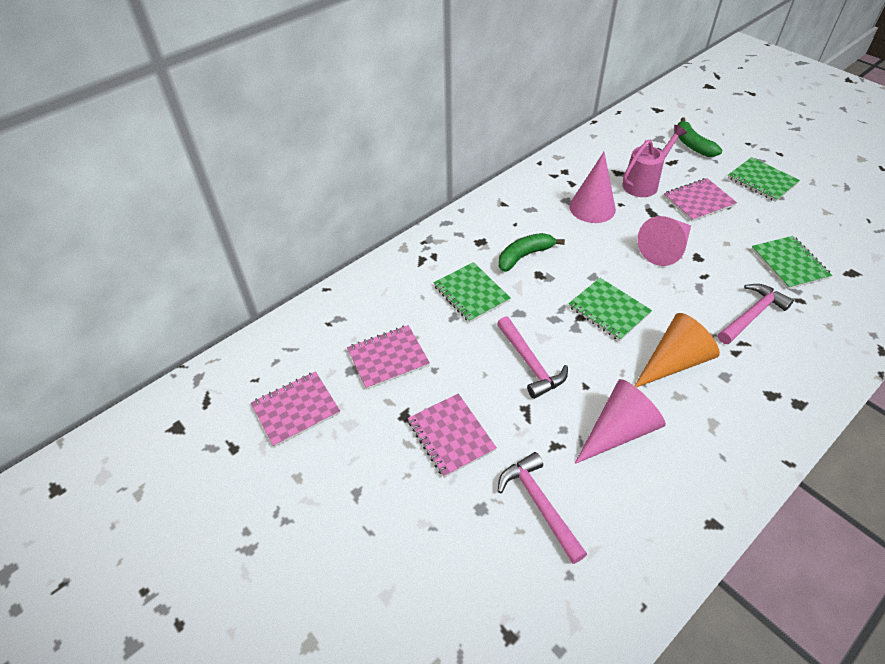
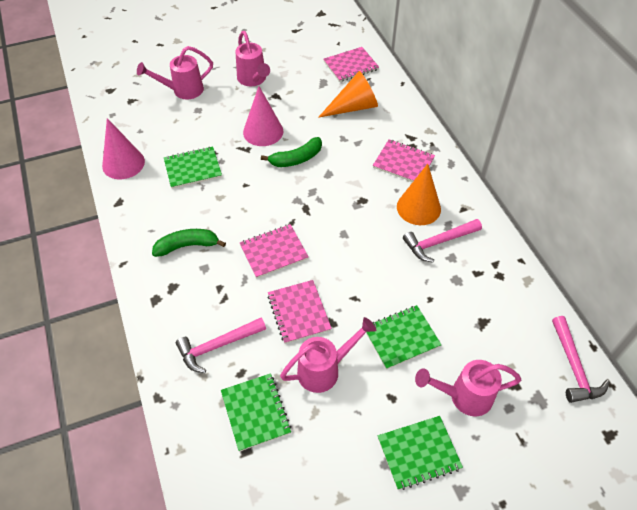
orange cone: 1 -> 2
pink cone: 3 -> 2
pink watering can: 1 -> 4

